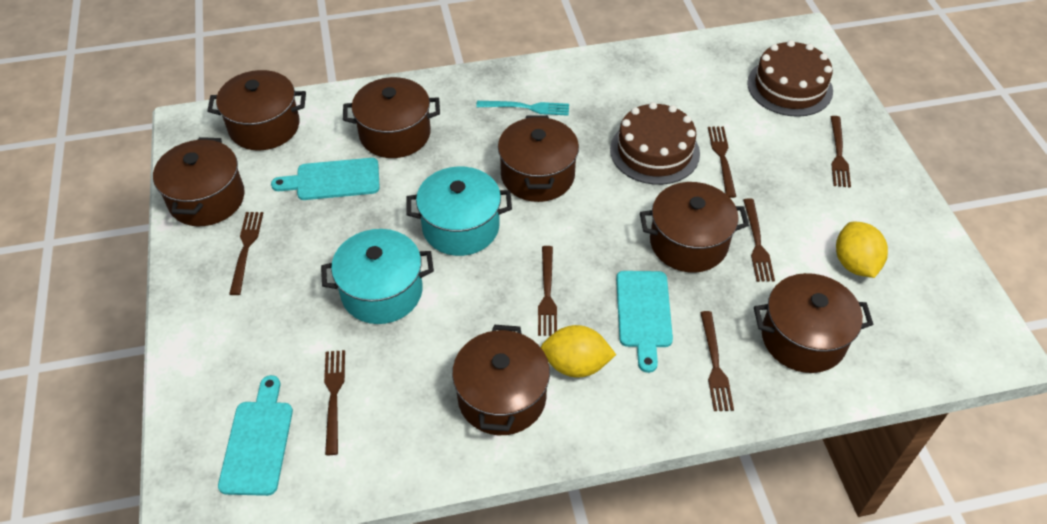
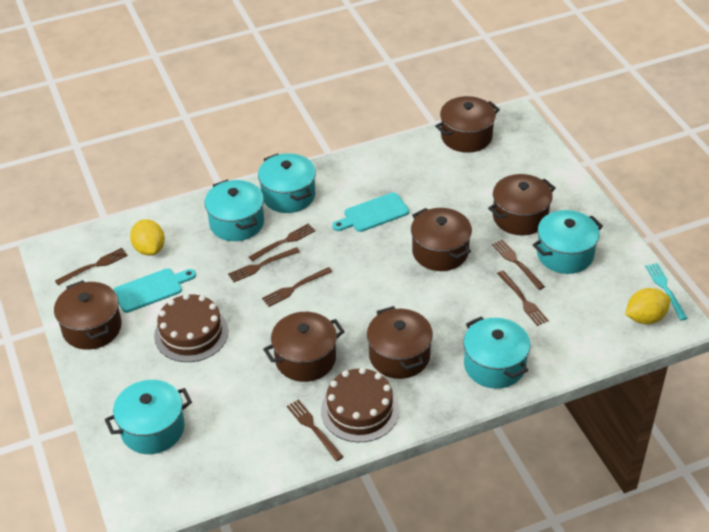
brown pot: 7 -> 6
turquoise cutting board: 3 -> 2
turquoise pot: 2 -> 5

